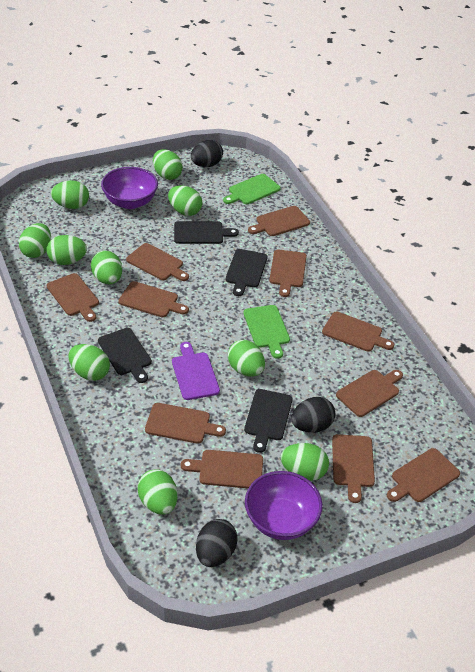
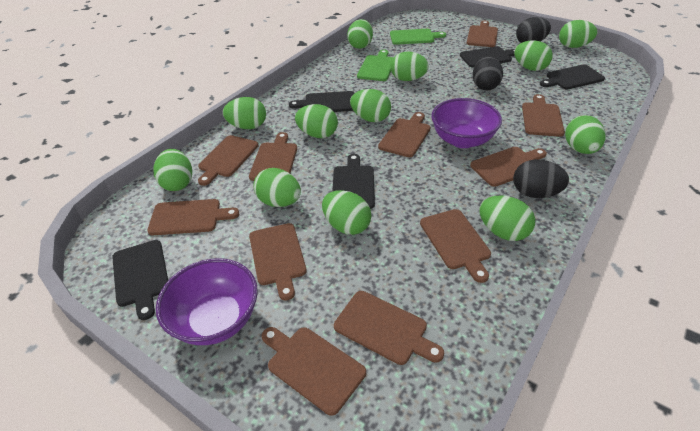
black cutting board: 4 -> 5
green egg: 10 -> 12
purple cutting board: 1 -> 0

